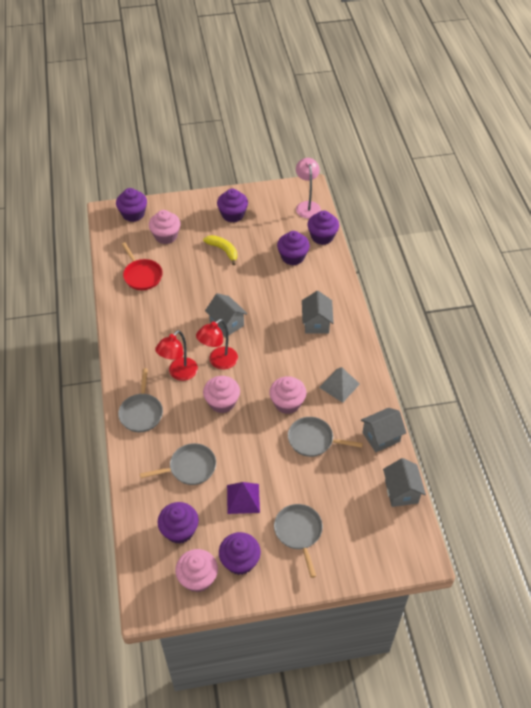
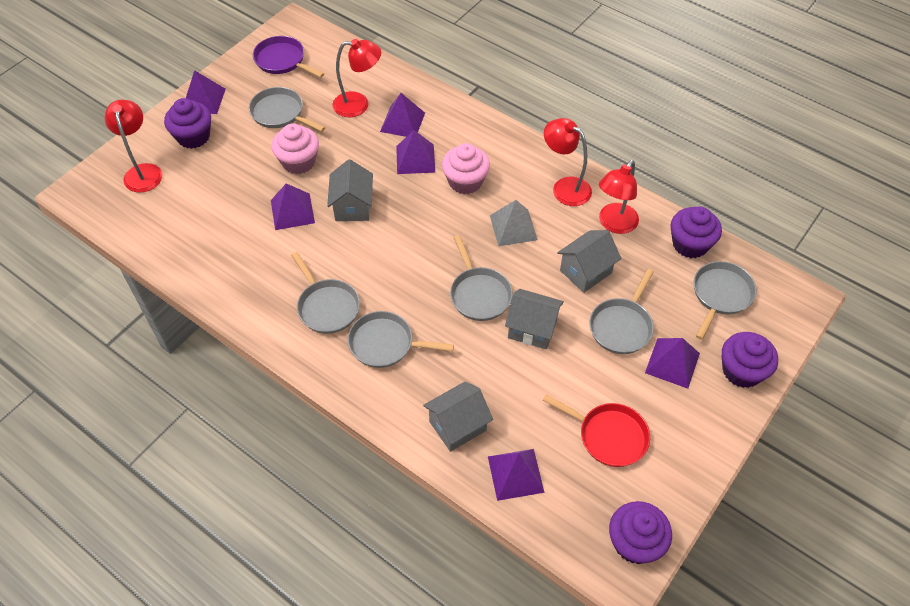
grey pan: 4 -> 6
pink cupcake: 4 -> 2
pink lamp: 1 -> 0
purple cupcake: 6 -> 4
purple pan: 0 -> 1
purple pyramid: 1 -> 6
red lamp: 2 -> 4
yellow banana: 1 -> 0

